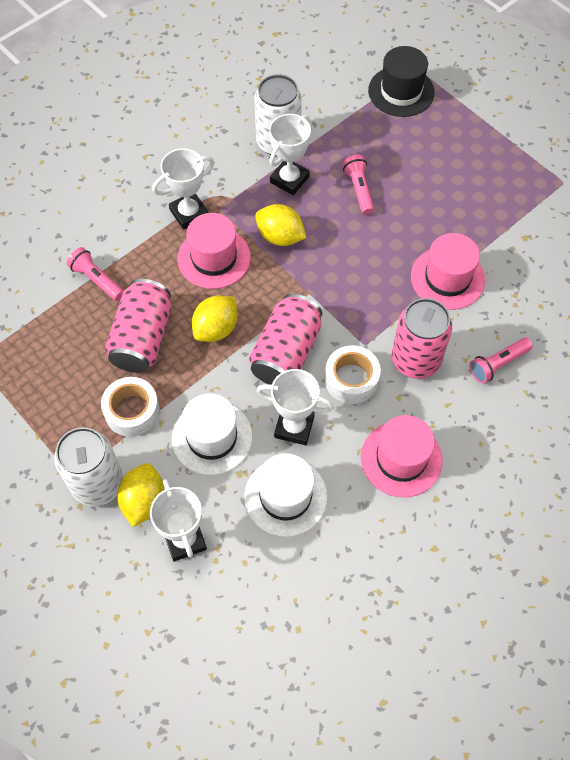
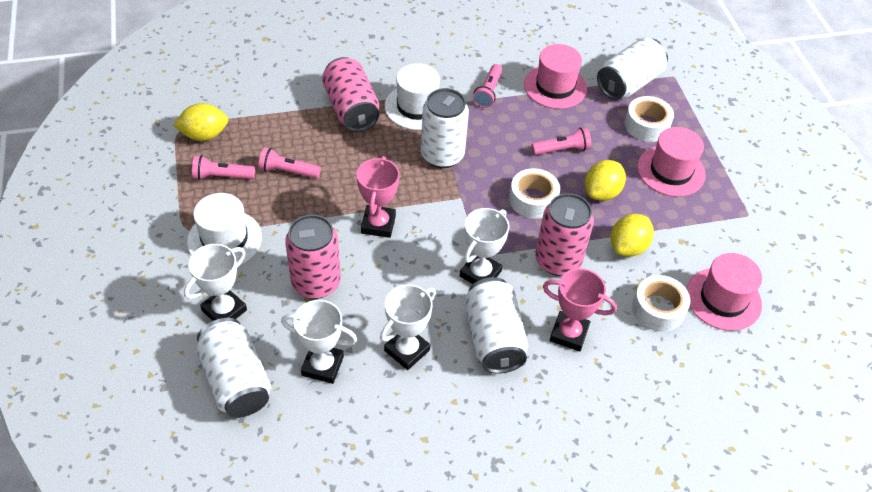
black hat: 1 -> 0
pink flashlight: 3 -> 4
pink trophy: 0 -> 2
white can: 2 -> 4
white tape: 2 -> 3

